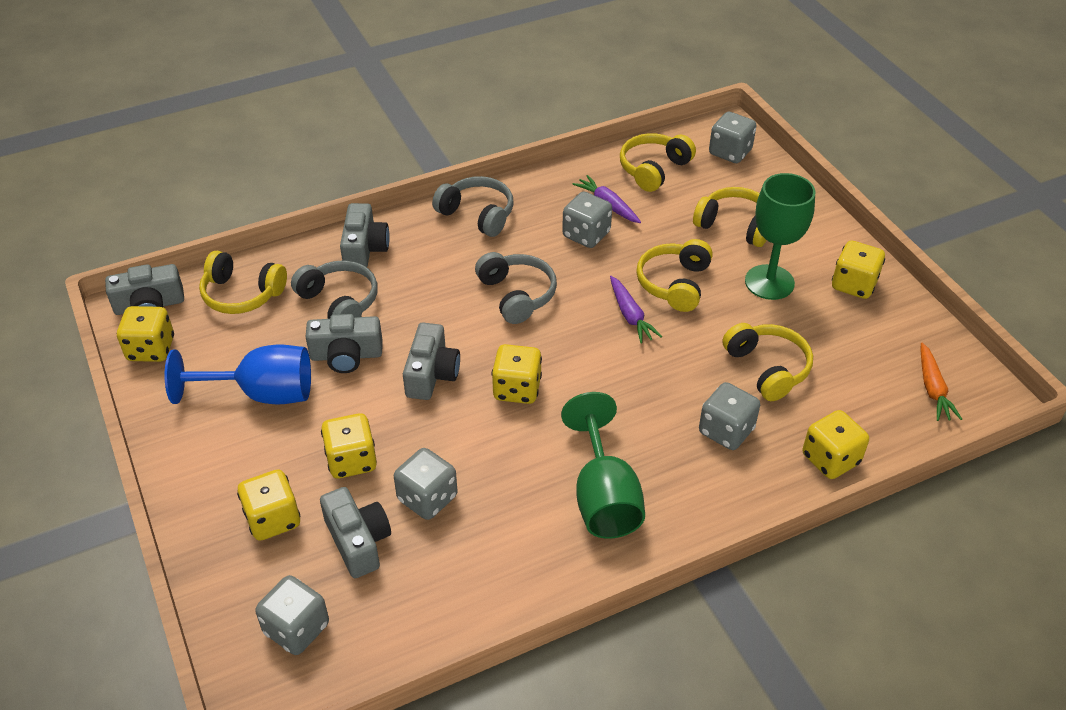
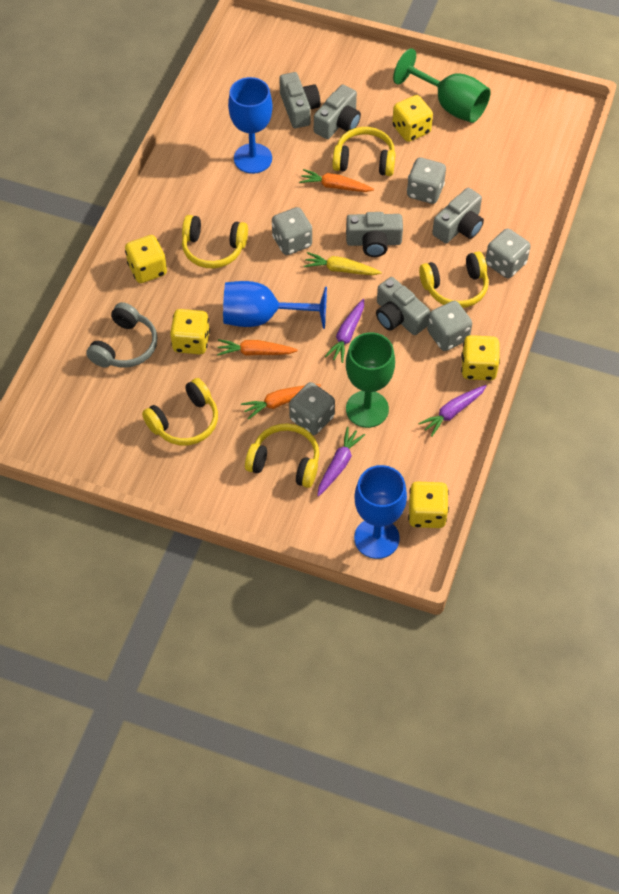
blue goblet: 1 -> 3
grey headphones: 3 -> 1
orange carrot: 1 -> 3
purple carrot: 2 -> 3
yellow carrot: 0 -> 1
yellow dice: 6 -> 5

